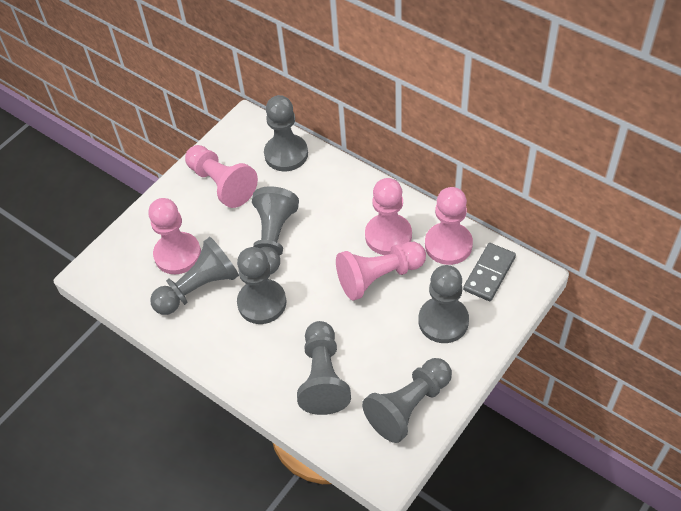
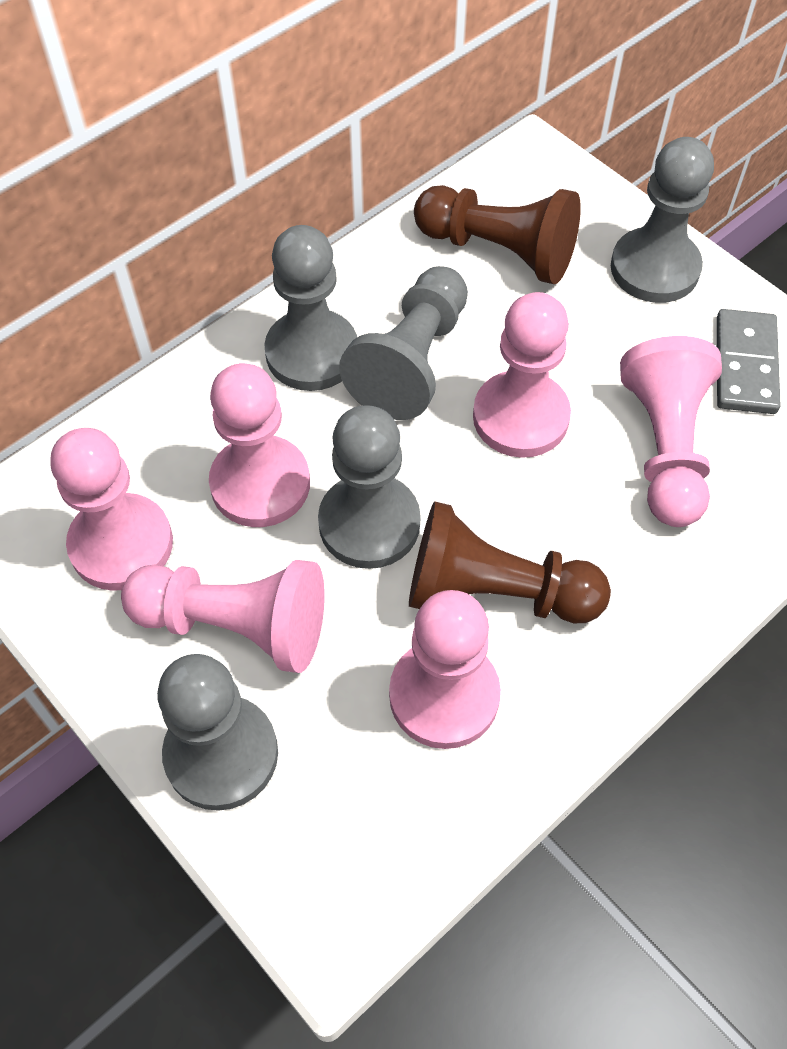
brown pawn: 0 -> 2
grey pawn: 7 -> 5
pink pawn: 5 -> 6

